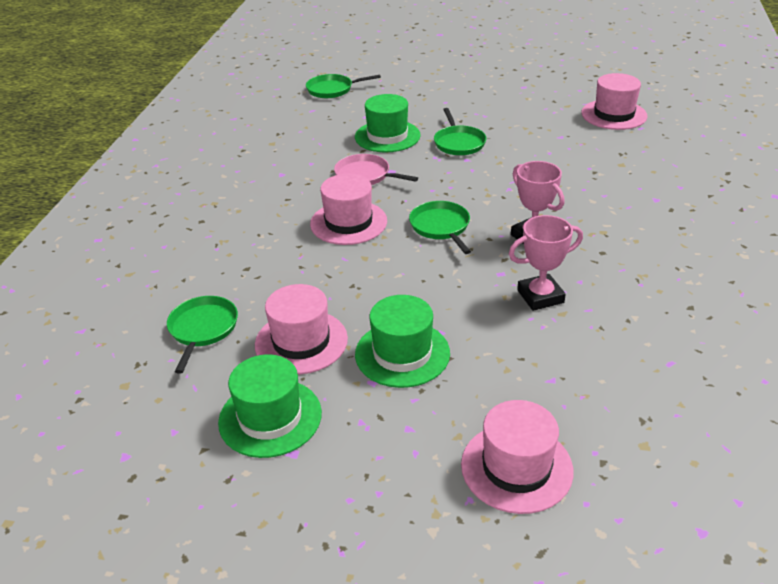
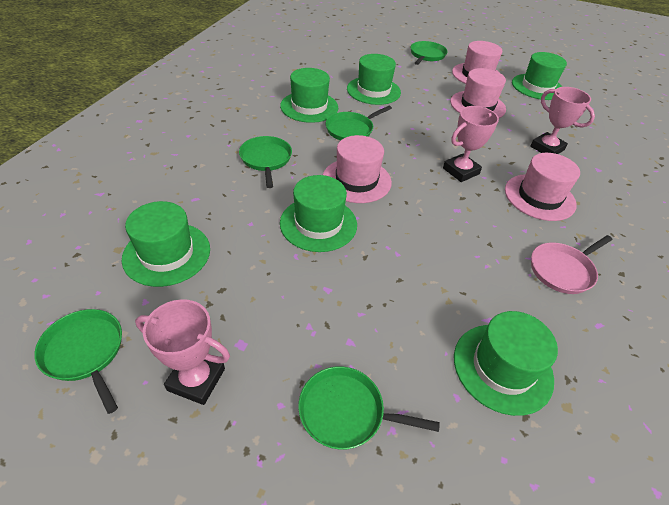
green hat: 3 -> 6
green pan: 4 -> 5
pink trophy: 2 -> 3

